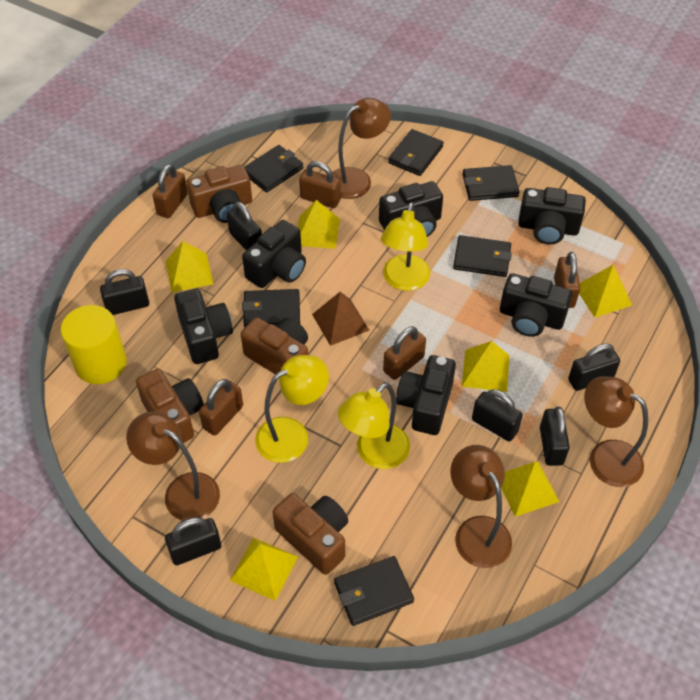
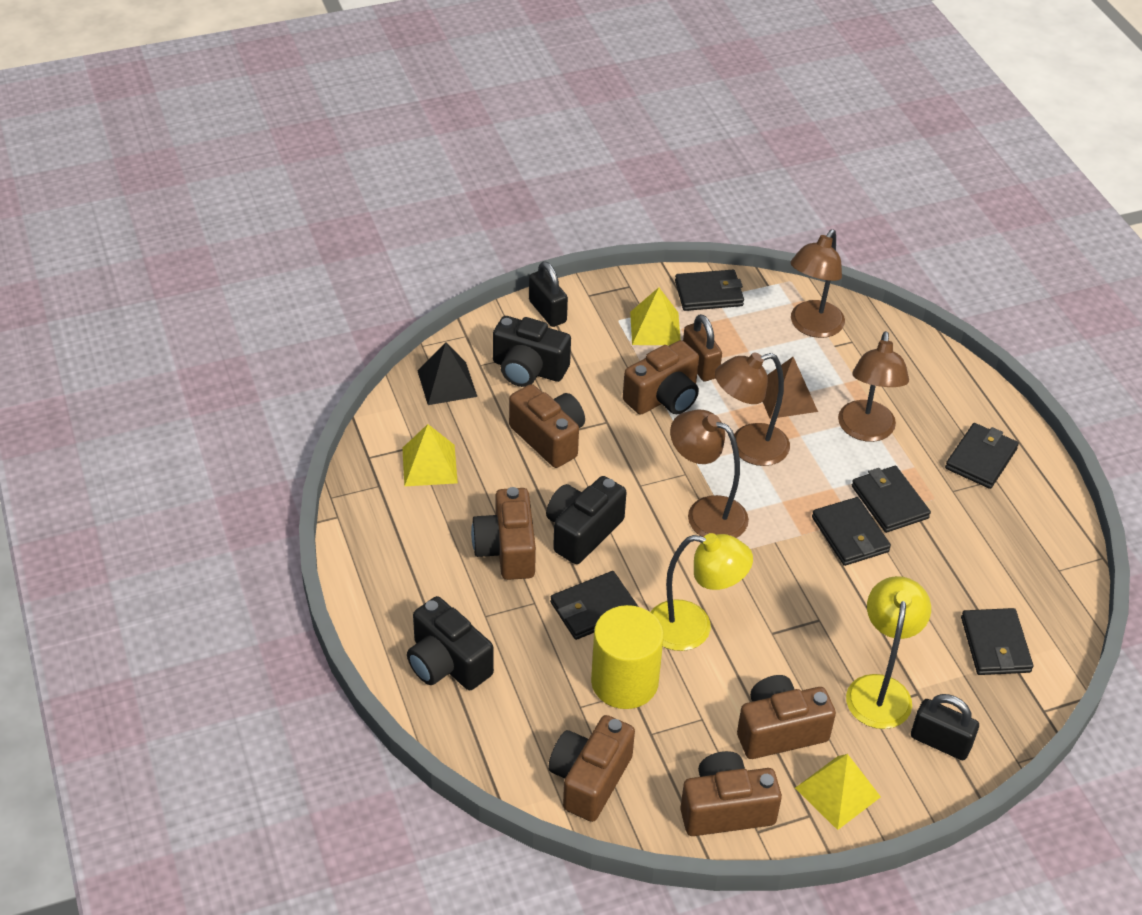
black camera: 6 -> 3
black padlock: 6 -> 2
black pyramid: 0 -> 1
brown camera: 4 -> 6
brown padlock: 5 -> 1
yellow lamp: 3 -> 2
yellow pyramid: 6 -> 3

